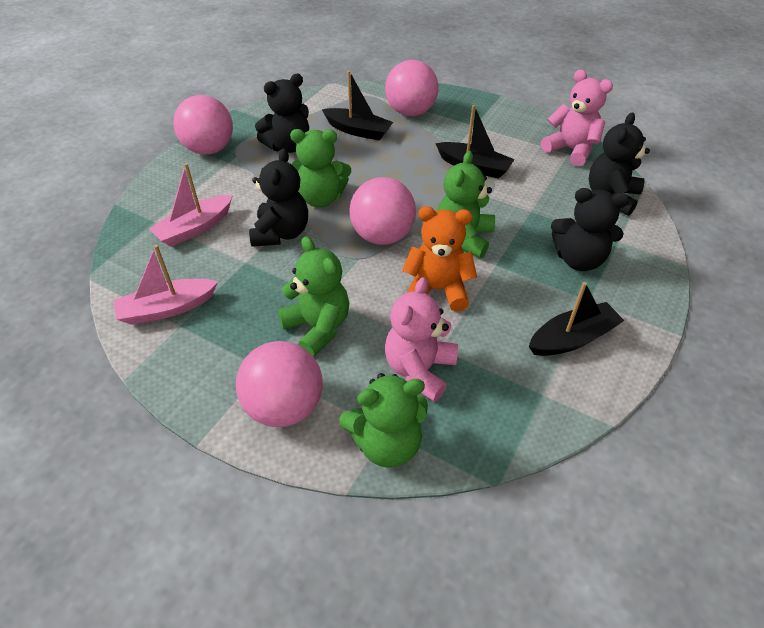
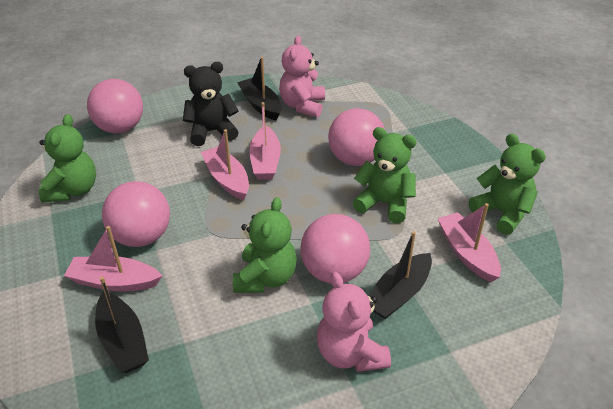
black teddy bear: 4 -> 1
orange teddy bear: 1 -> 0
pink boat: 2 -> 4

